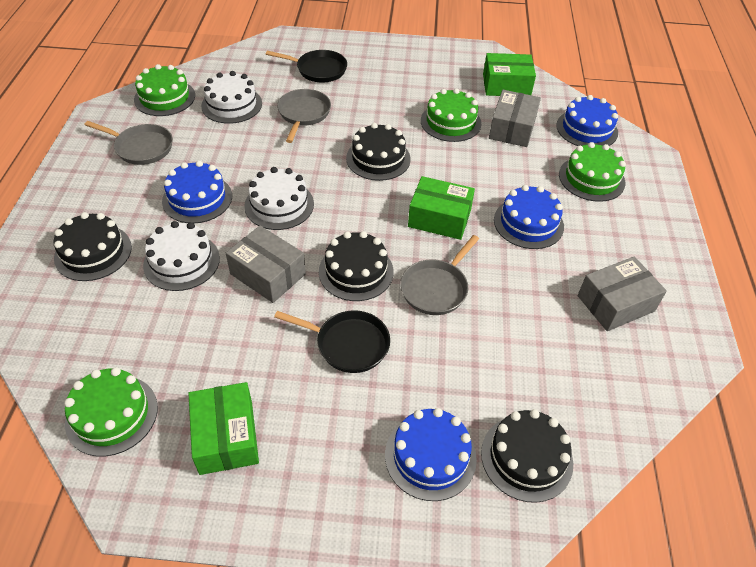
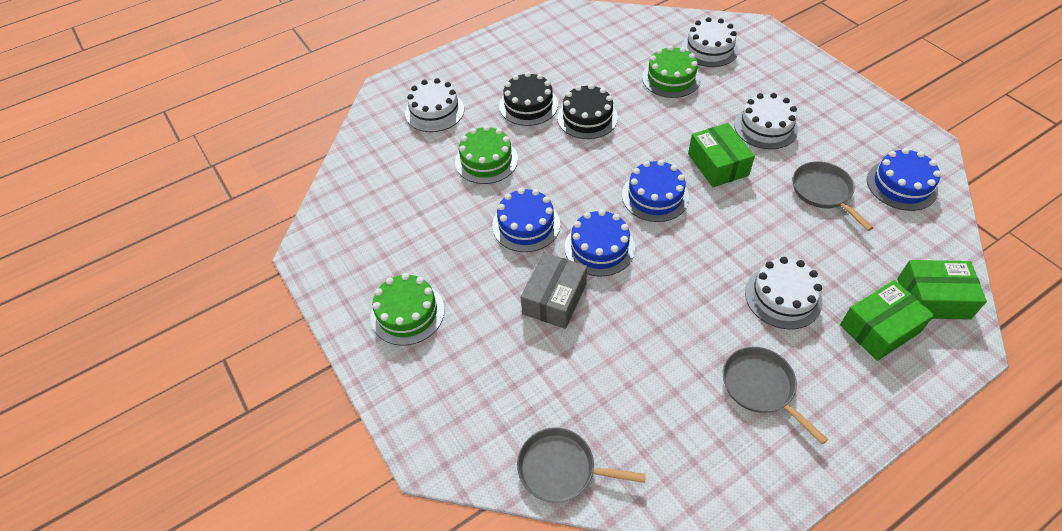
black cake: 4 -> 2
black pan: 2 -> 0
green cake: 4 -> 3
grey box: 3 -> 1
white cake: 3 -> 4

